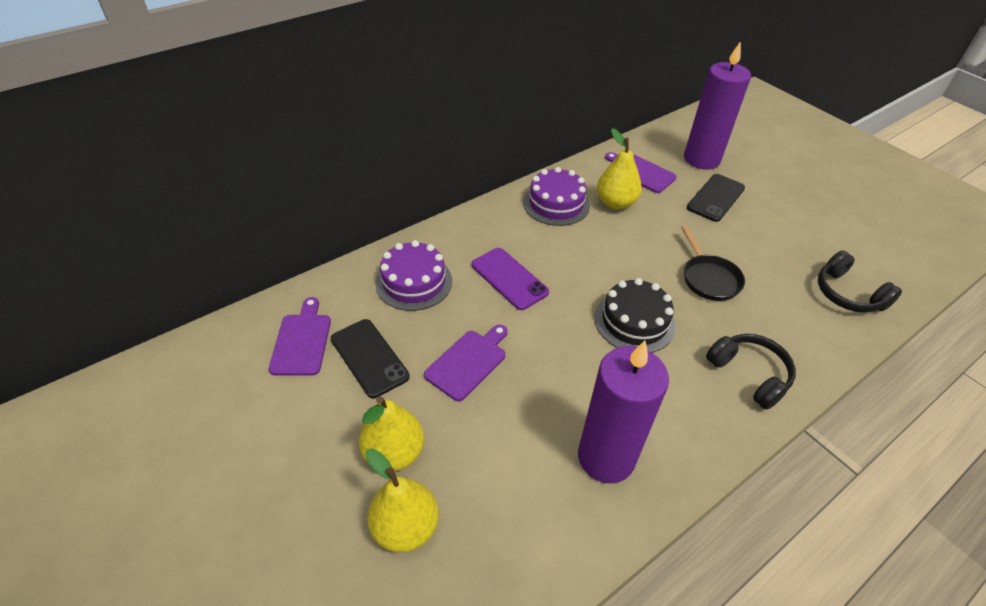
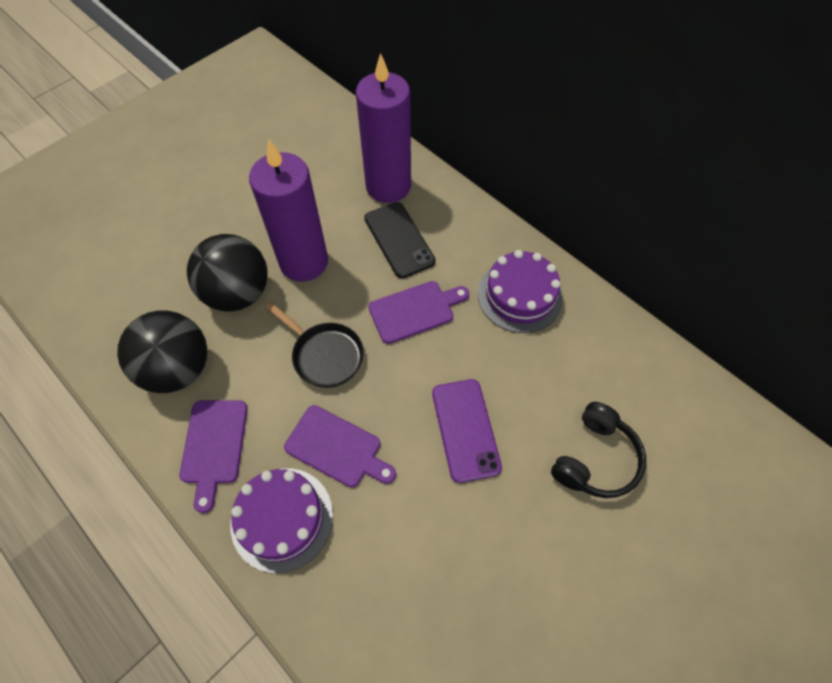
black ball: 0 -> 2
black cake: 1 -> 0
black headphones: 2 -> 1
black phone: 2 -> 1
yellow pear: 3 -> 0

